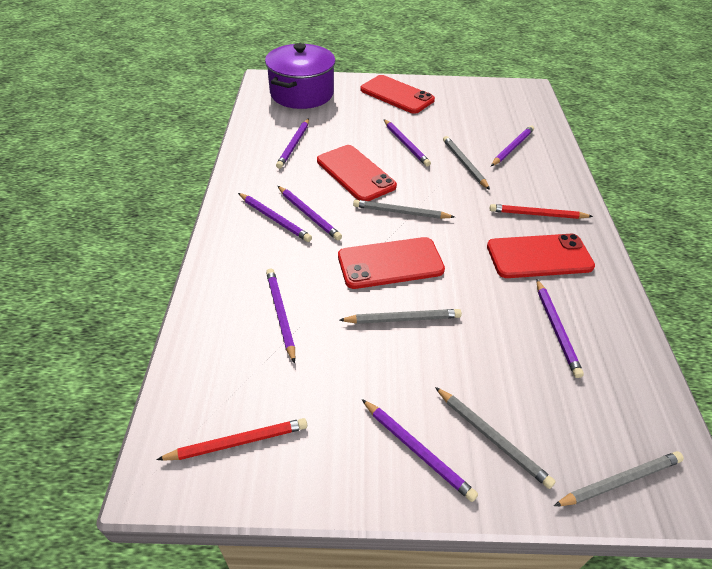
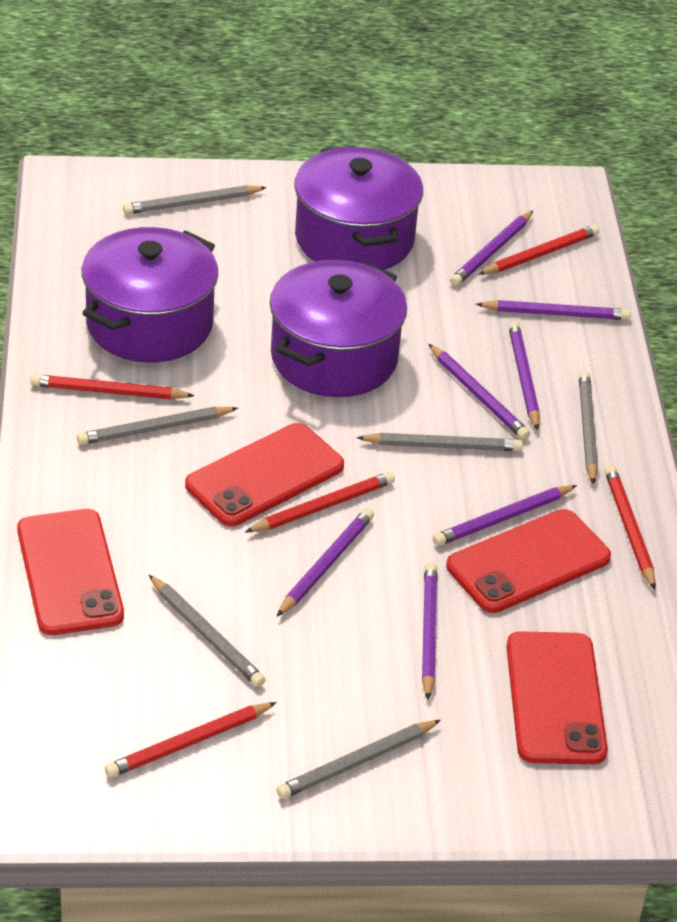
grey pencil: 5 -> 6
purple pencil: 8 -> 7
purple pot: 1 -> 3
red pencil: 2 -> 5

